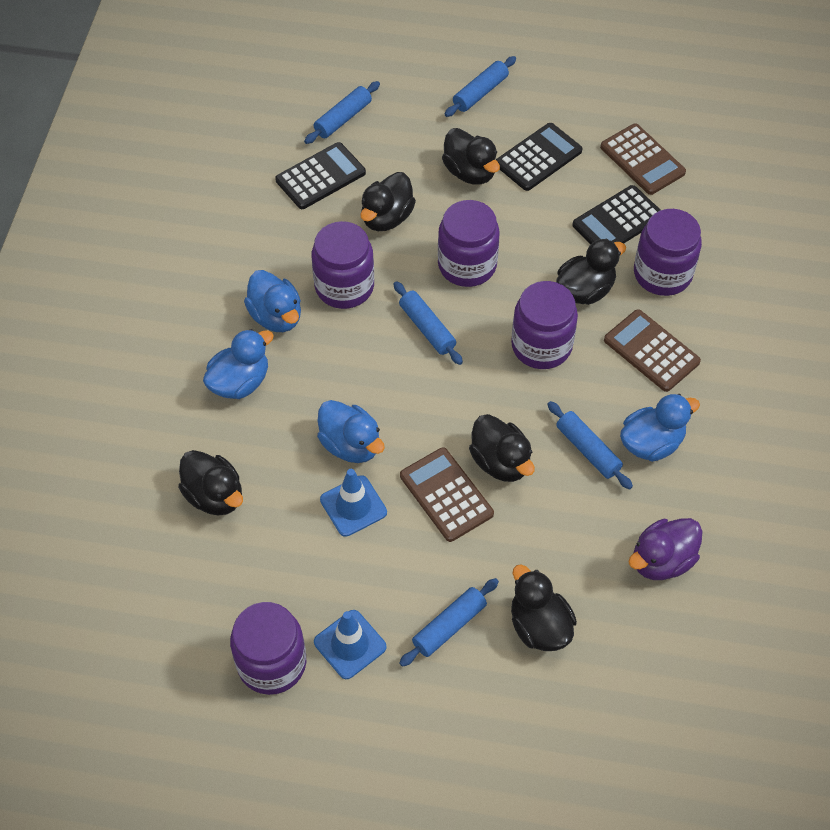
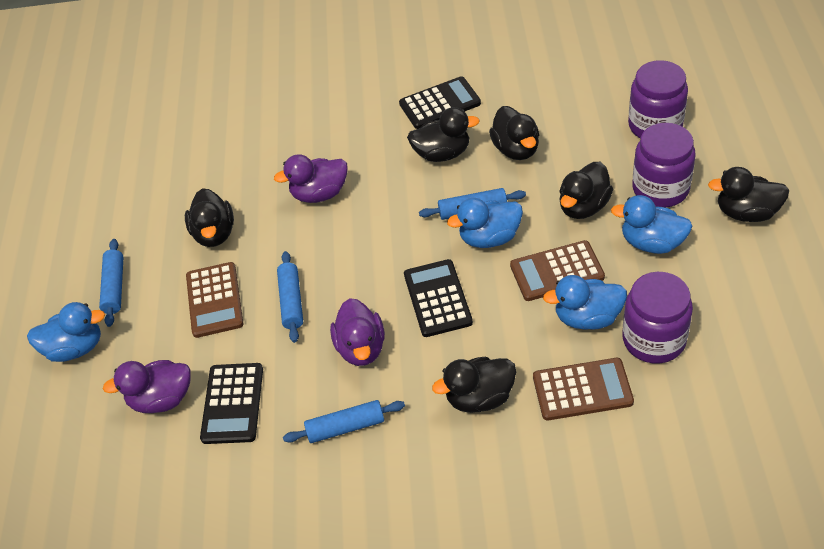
blue rolling pin: 5 -> 4
blue traffic cone: 2 -> 0
purple duck: 1 -> 3
purple jar: 5 -> 3

